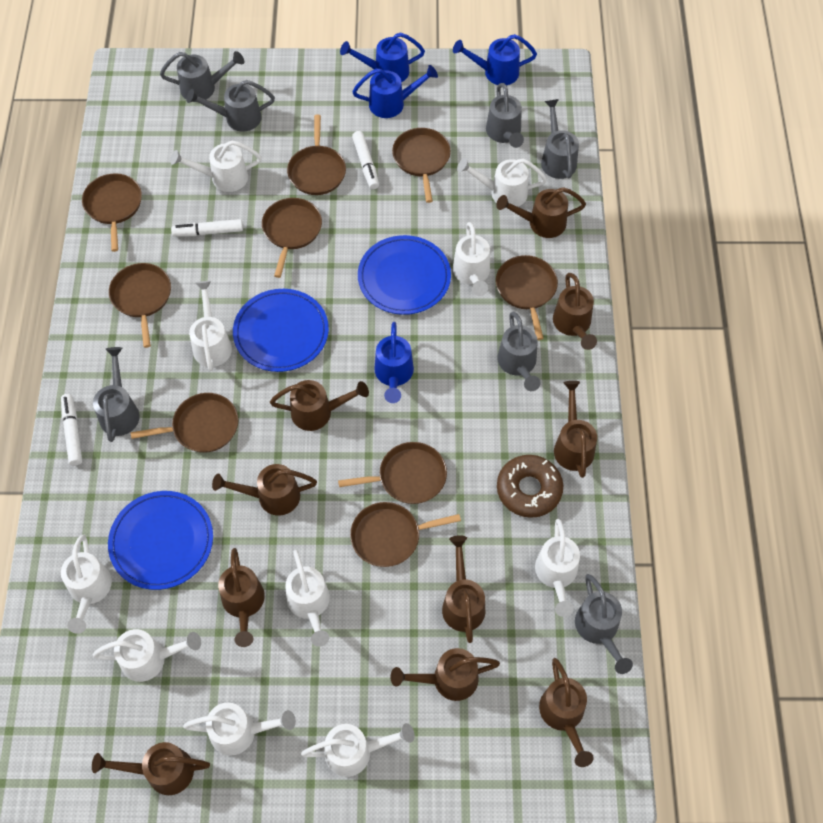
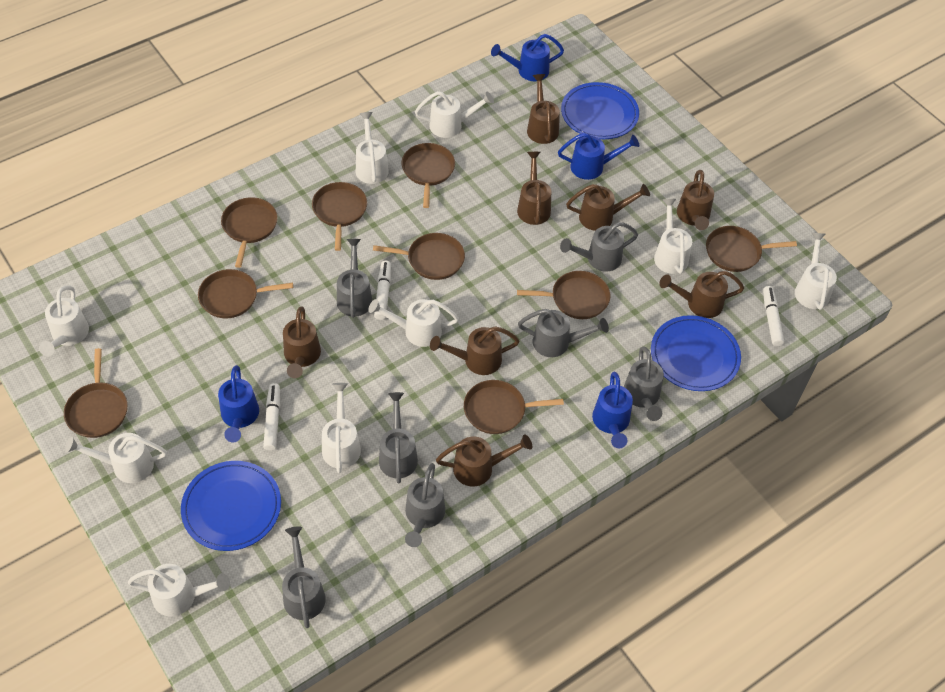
brown donut: 1 -> 0
brown watering can: 10 -> 8
white watering can: 10 -> 9

